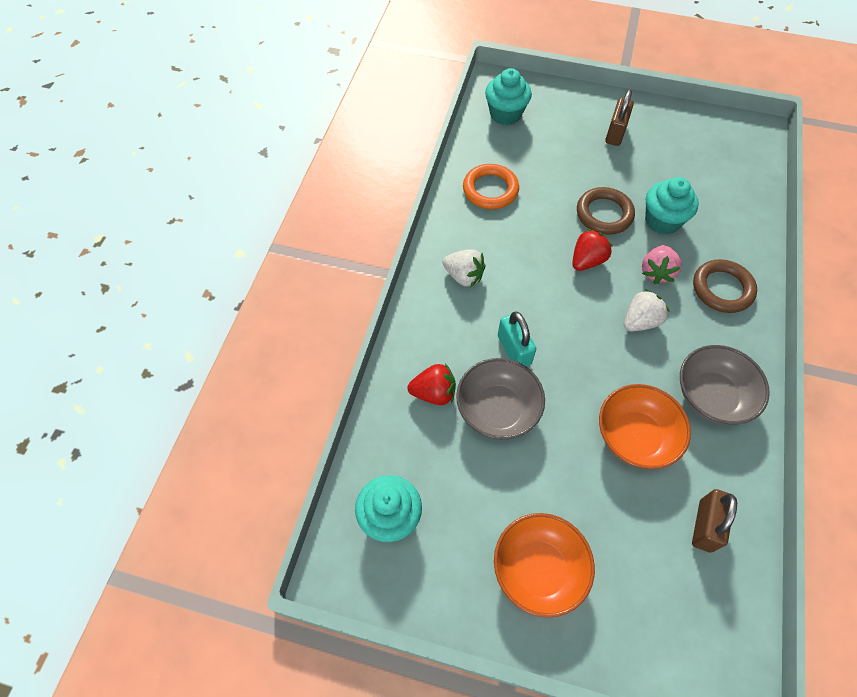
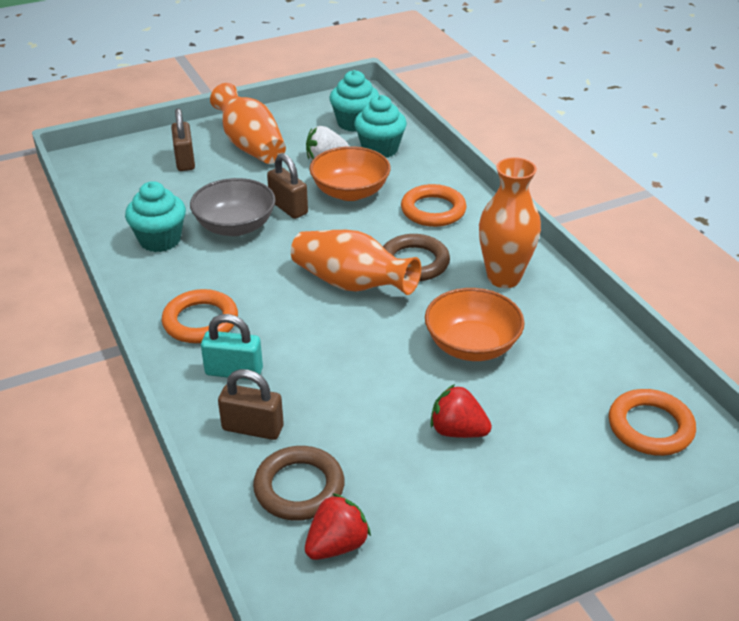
brown padlock: 2 -> 3
grey bowl: 2 -> 1
orange ring: 1 -> 3
orange vase: 0 -> 3
pink strawberry: 1 -> 0
white strawberry: 2 -> 1

